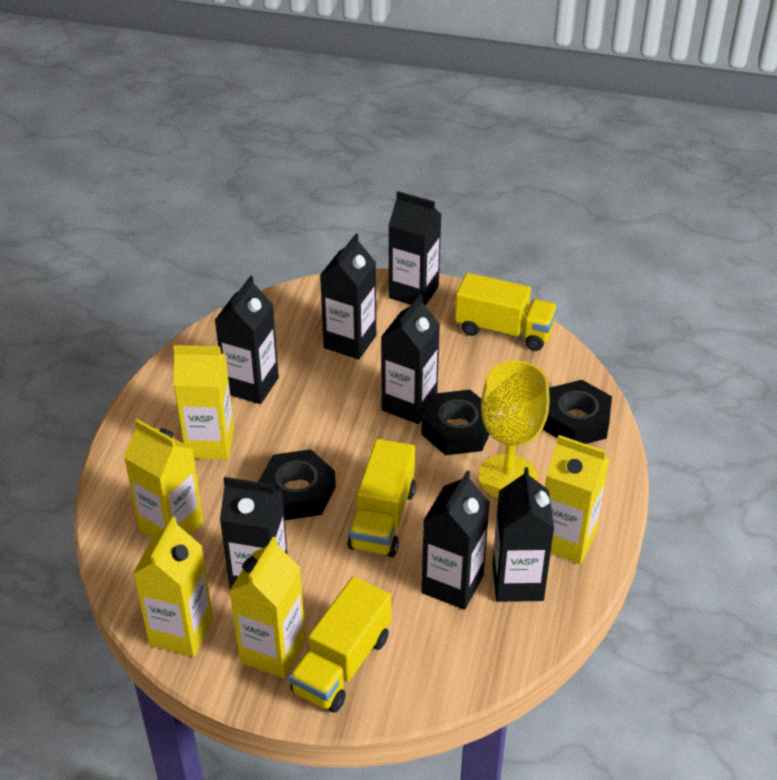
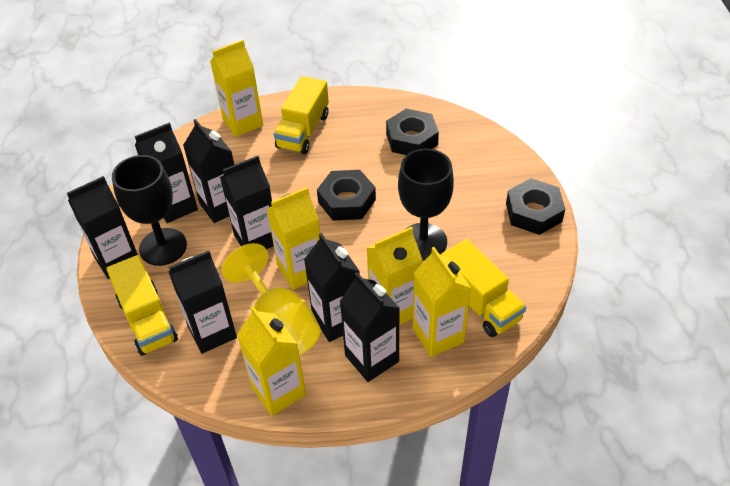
black goblet: 0 -> 2

